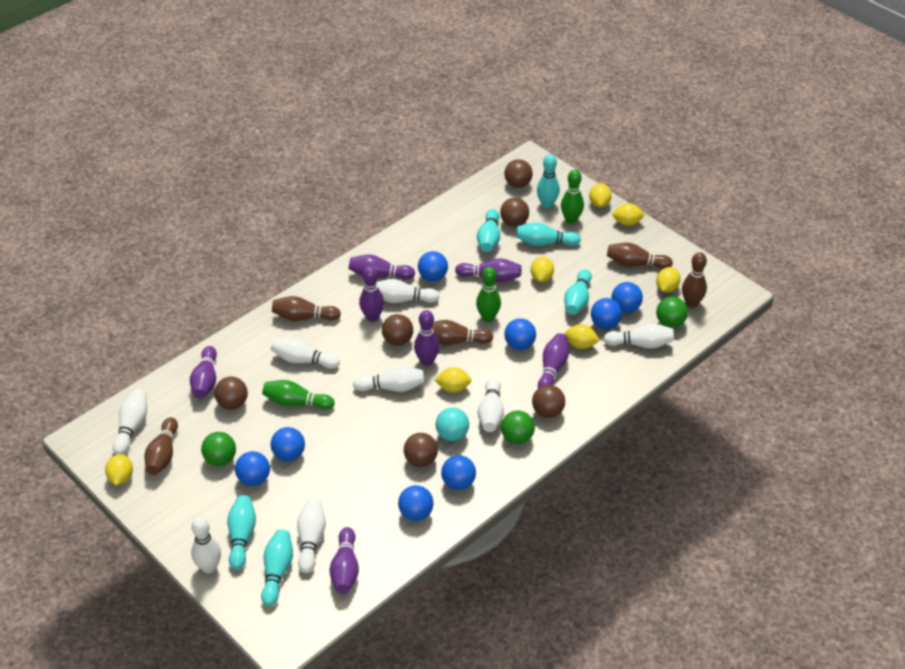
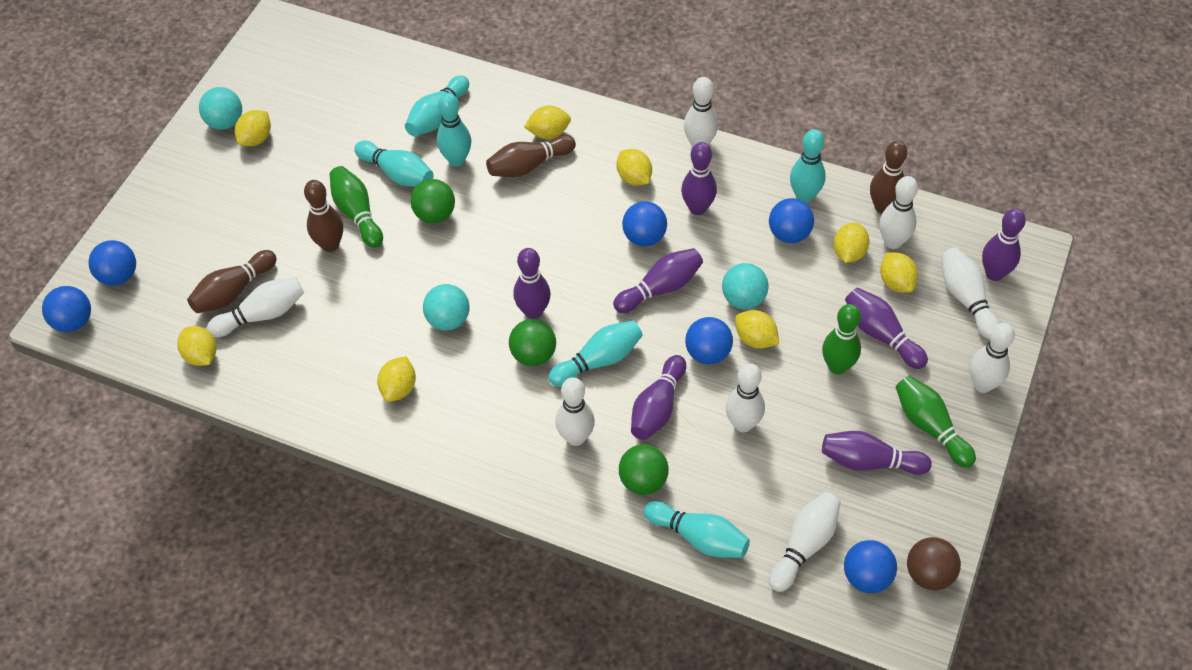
blue ball: 8 -> 6
brown ball: 6 -> 1
brown bowling pin: 5 -> 4
turquoise ball: 1 -> 3
yellow lemon: 7 -> 8

